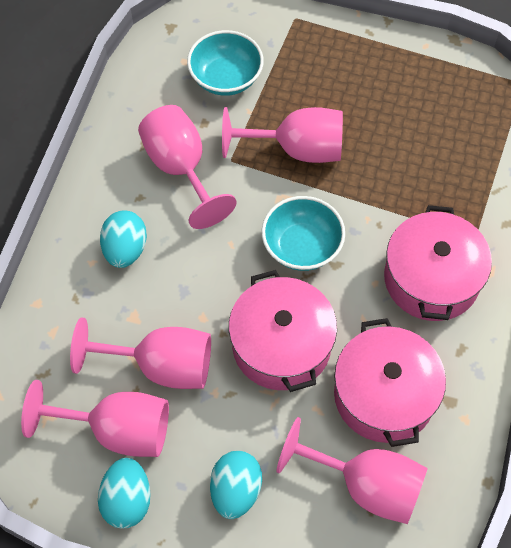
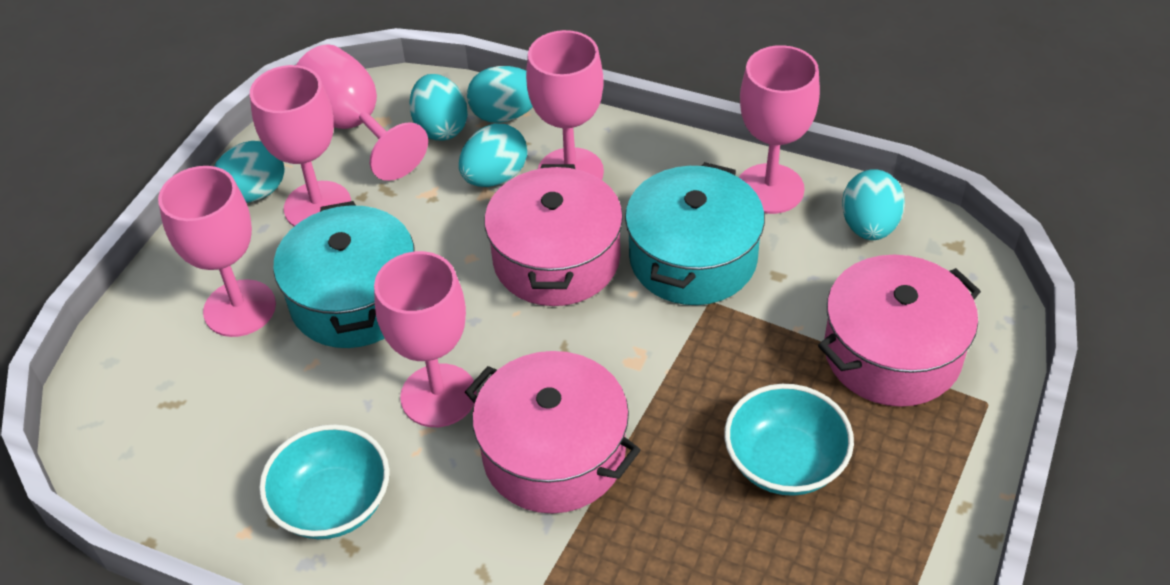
pink goblet: 5 -> 6
turquoise egg: 3 -> 5
turquoise pot: 0 -> 2

